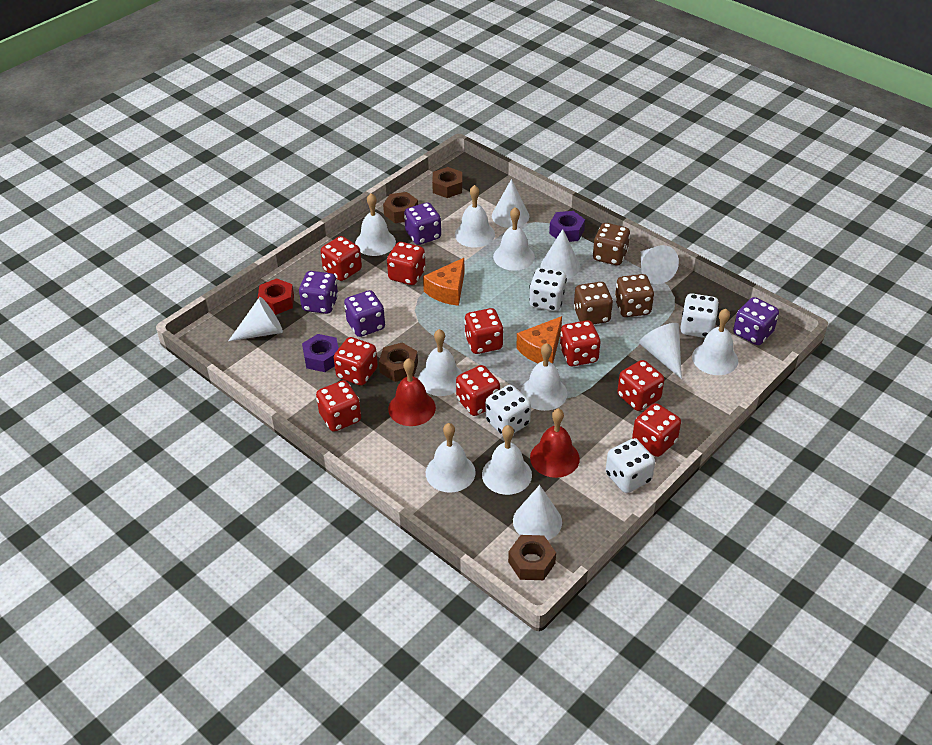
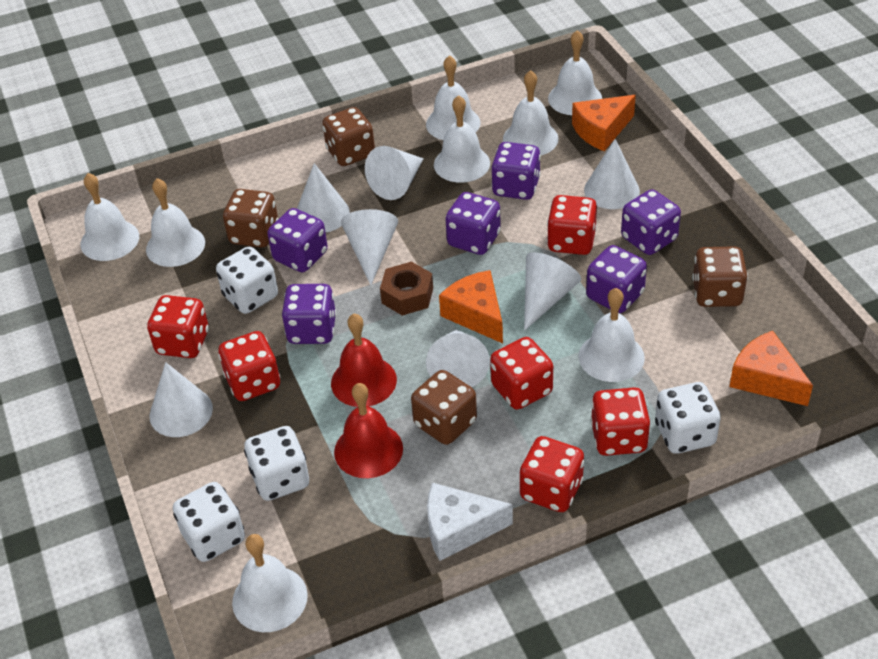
brown dice: 3 -> 4
brown nut: 4 -> 1
orange cheese: 2 -> 3
purple dice: 4 -> 6
purple nut: 2 -> 0
red dice: 9 -> 6
red nut: 1 -> 0
white cheese: 0 -> 1
white cone: 6 -> 7

